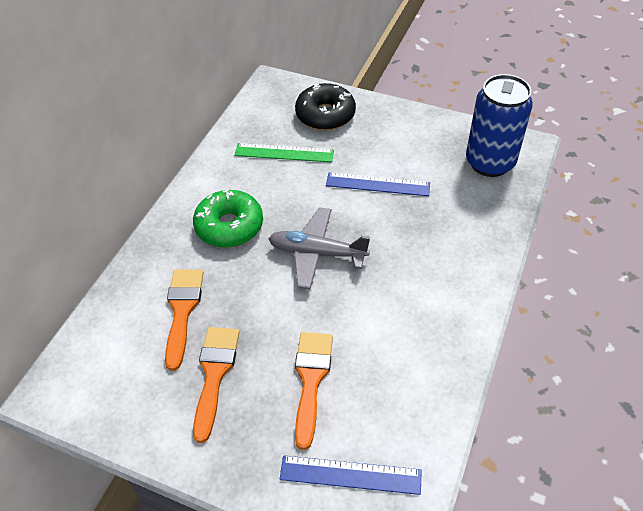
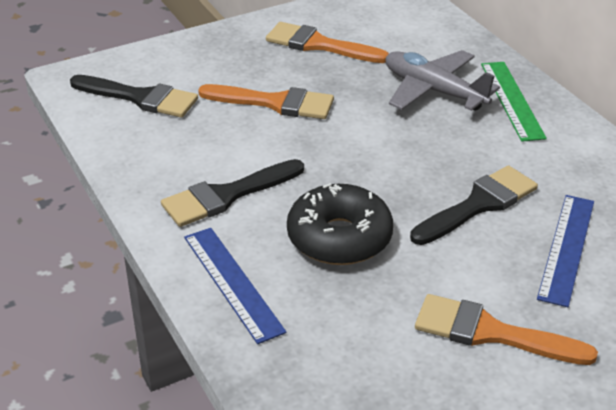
black brush: 0 -> 3
blue can: 1 -> 0
green donut: 1 -> 0

